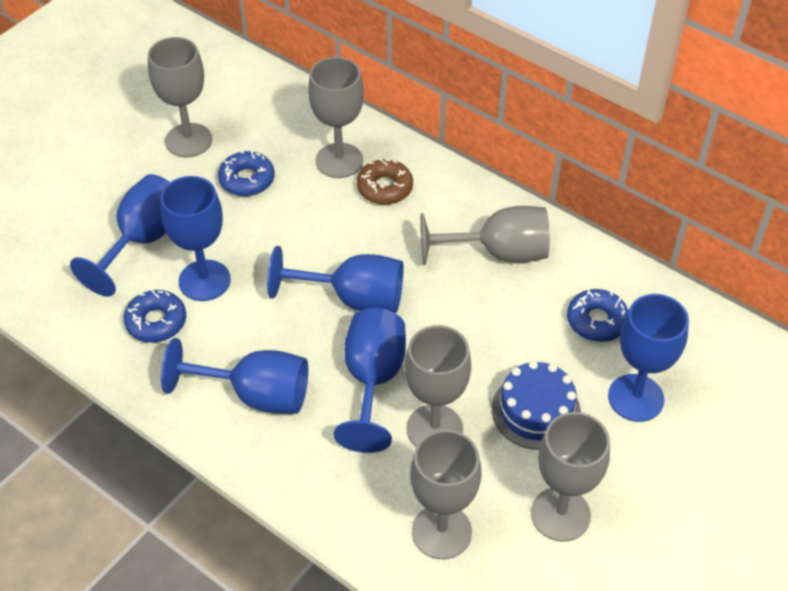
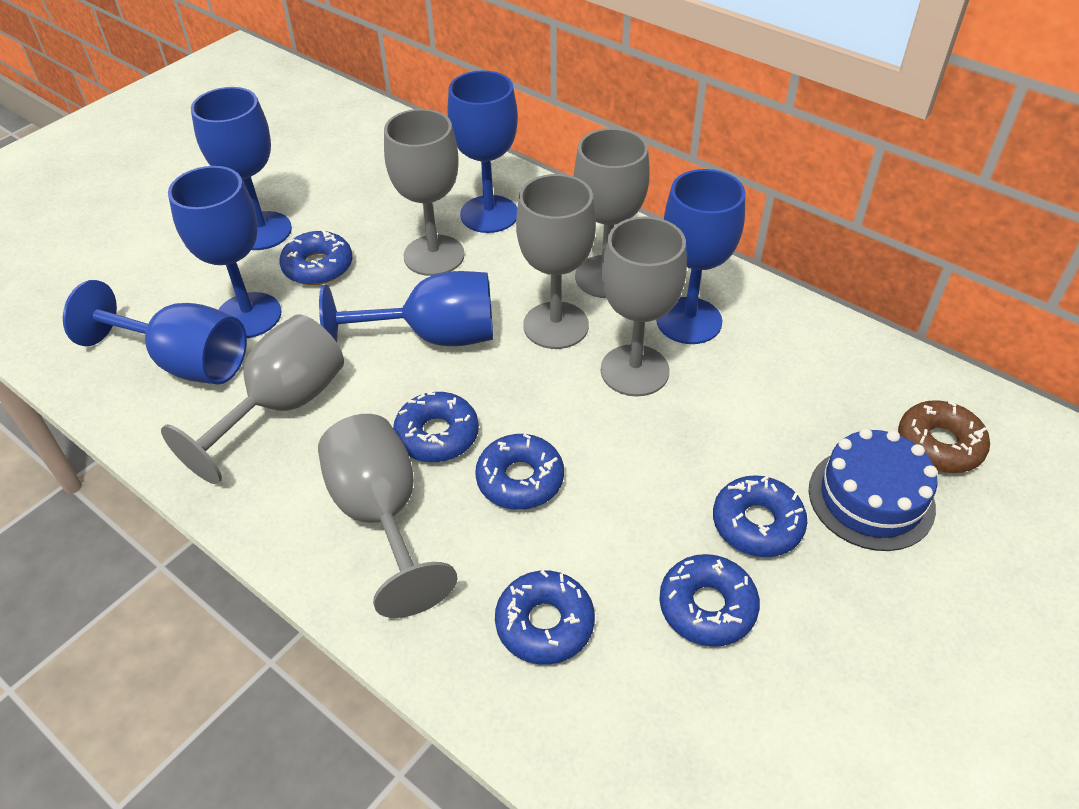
blue donut: 3 -> 6

